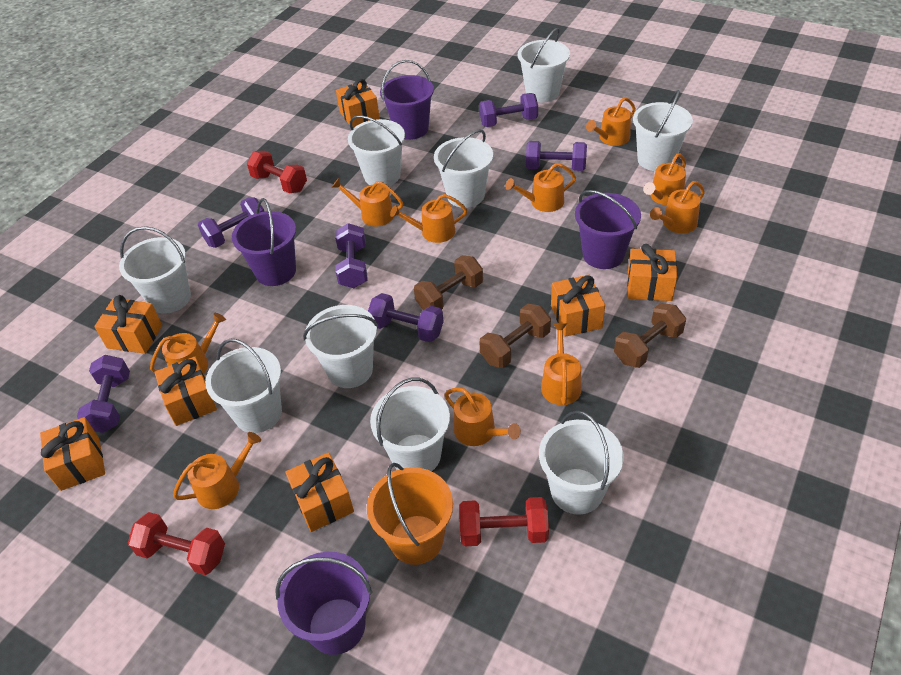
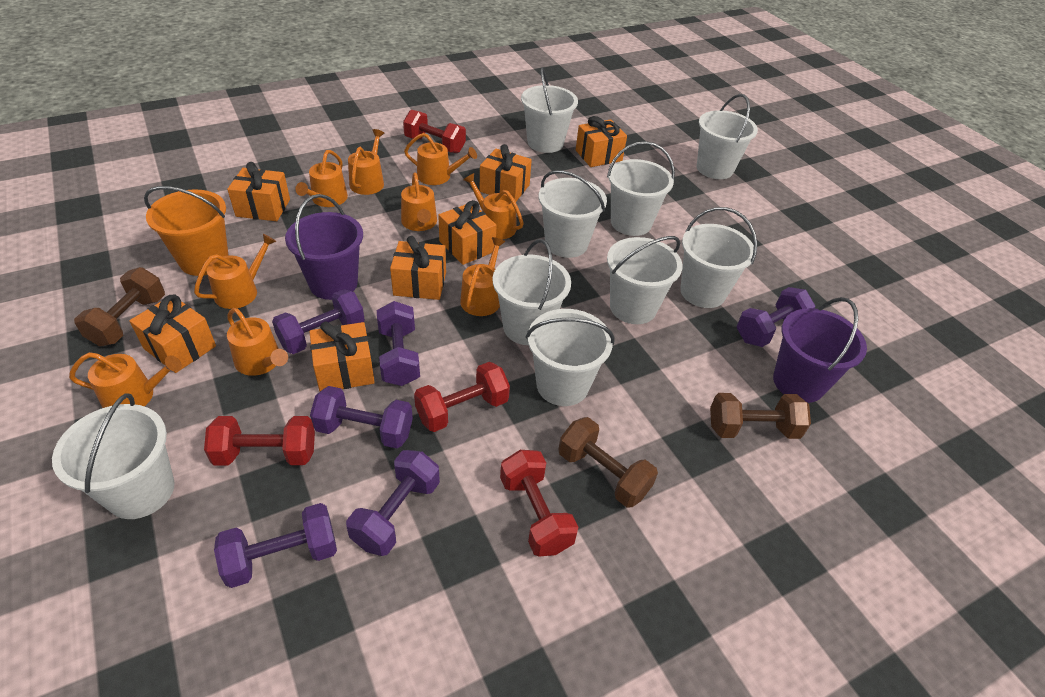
orange watering can: 10 -> 9
purple bucket: 4 -> 2
red dumbbell: 3 -> 4

